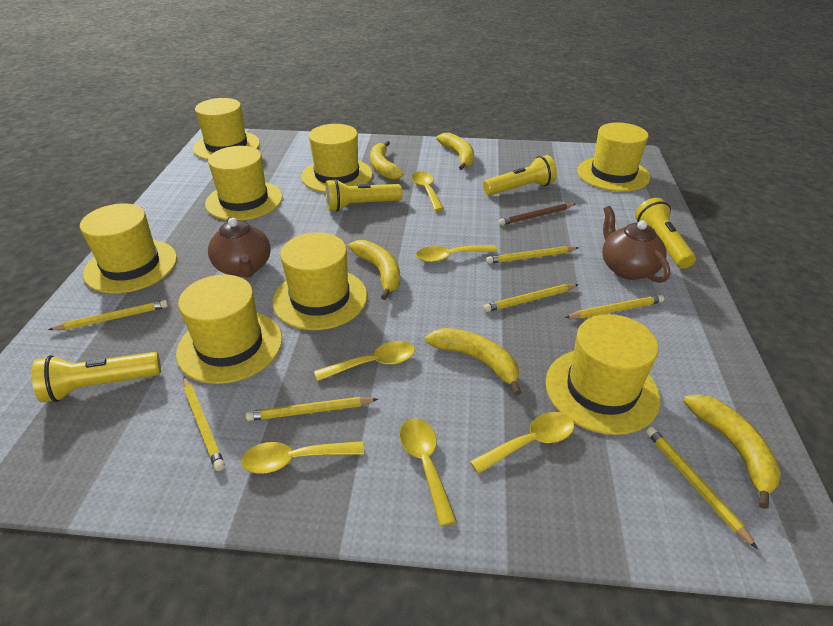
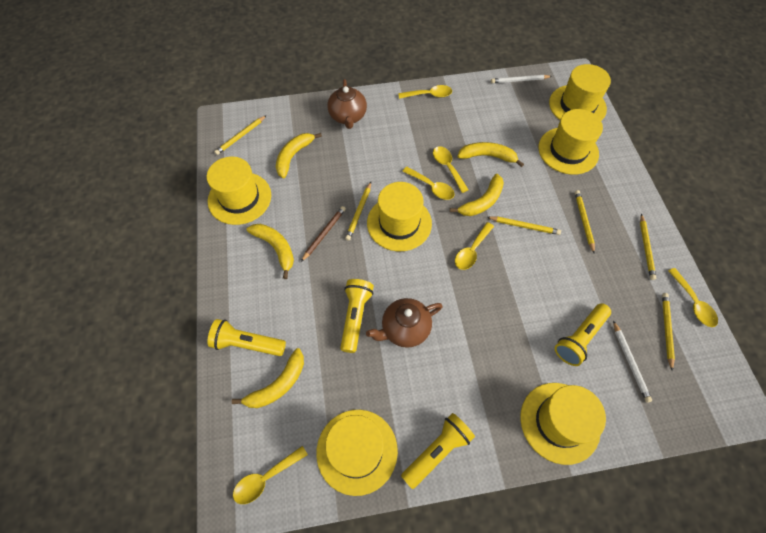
white pencil: 0 -> 2
yellow hat: 8 -> 6
yellow pencil: 7 -> 6

